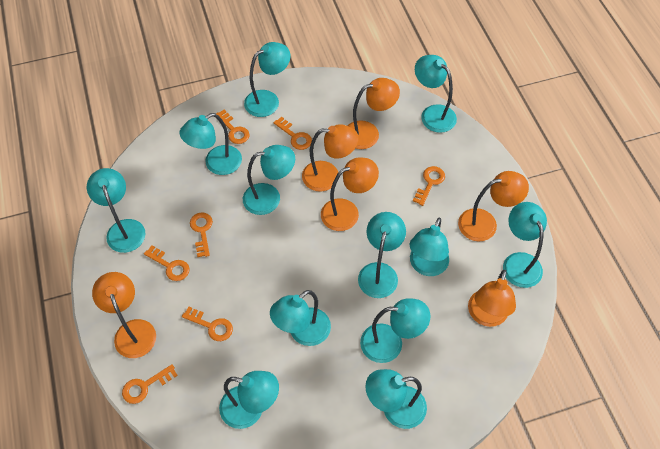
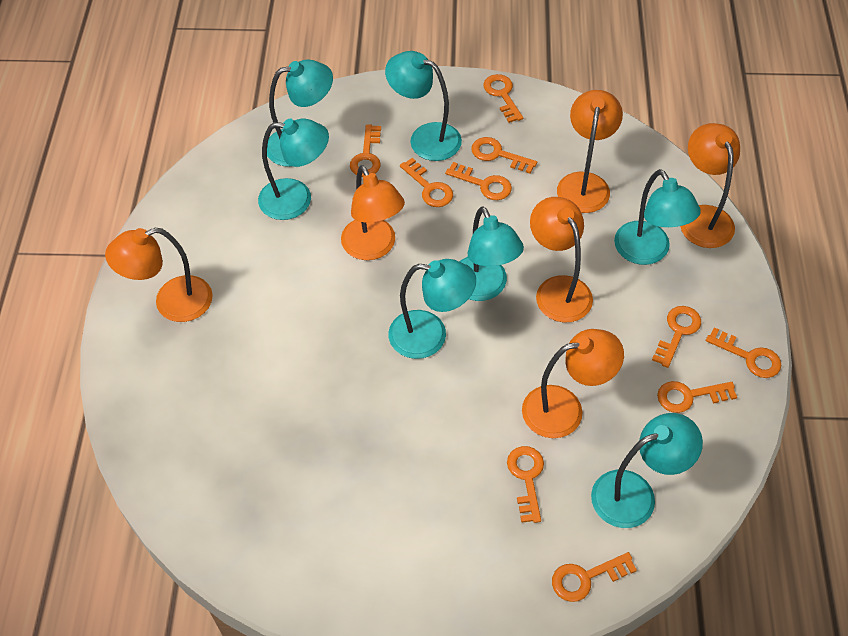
orange key: 7 -> 10
turquoise lamp: 12 -> 7

